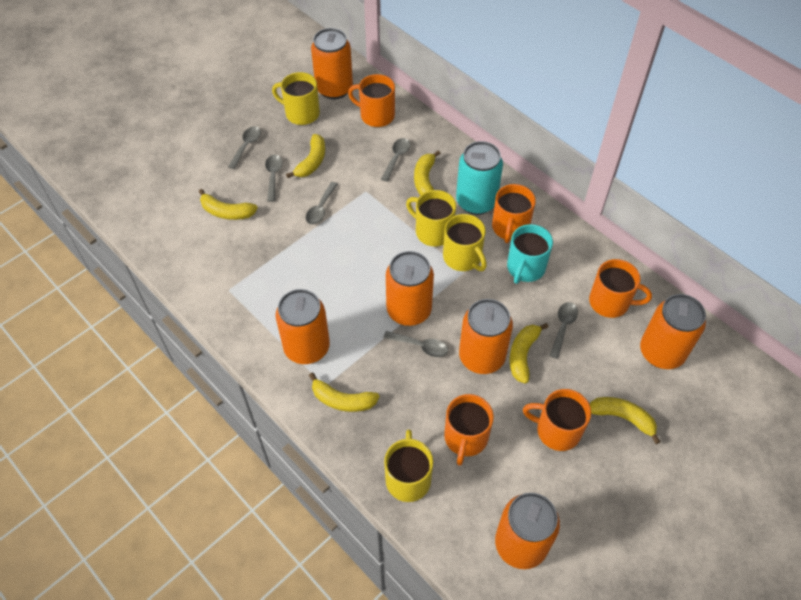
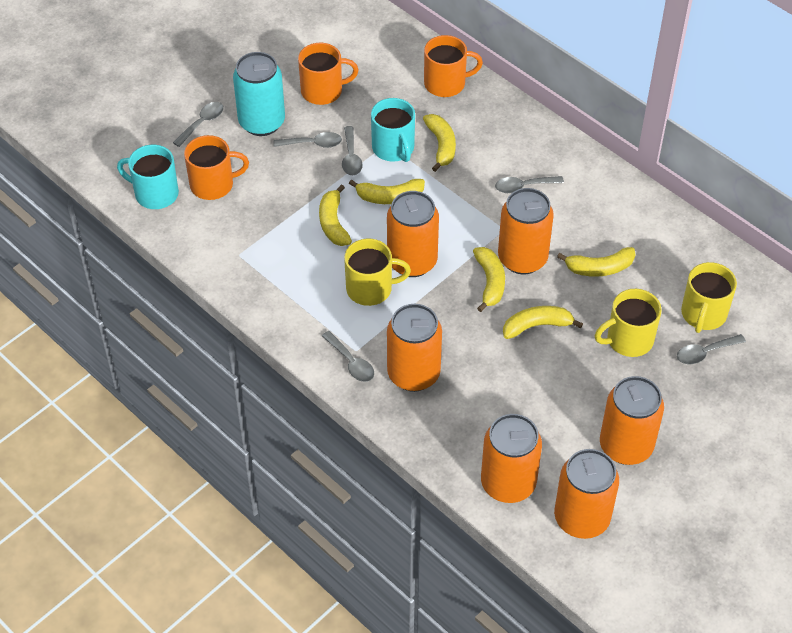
orange mug: 5 -> 3
turquoise mug: 1 -> 2
yellow mug: 4 -> 3

